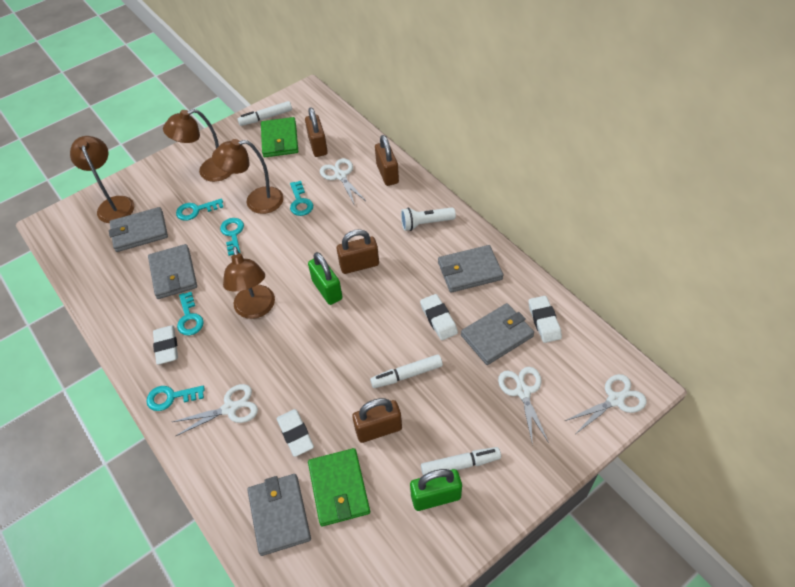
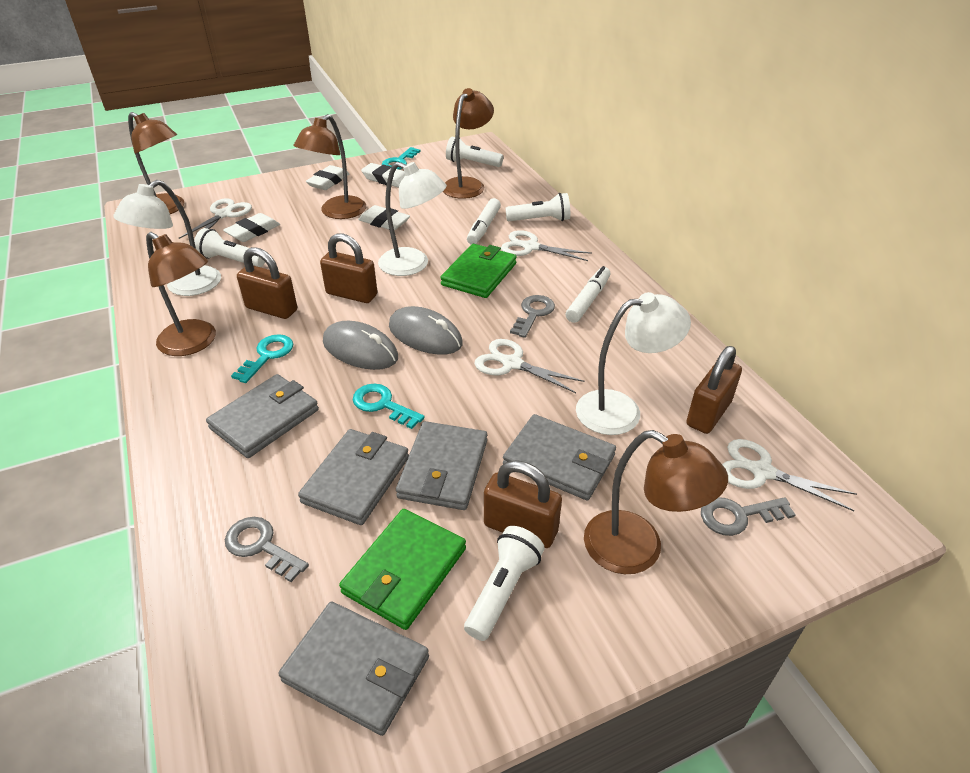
brown lamp: 4 -> 5
green padlock: 2 -> 0
grey key: 0 -> 3
grey mouse: 0 -> 2
turquoise key: 5 -> 3
white flashlight: 1 -> 4
white lamp: 0 -> 3
white marker: 3 -> 2

